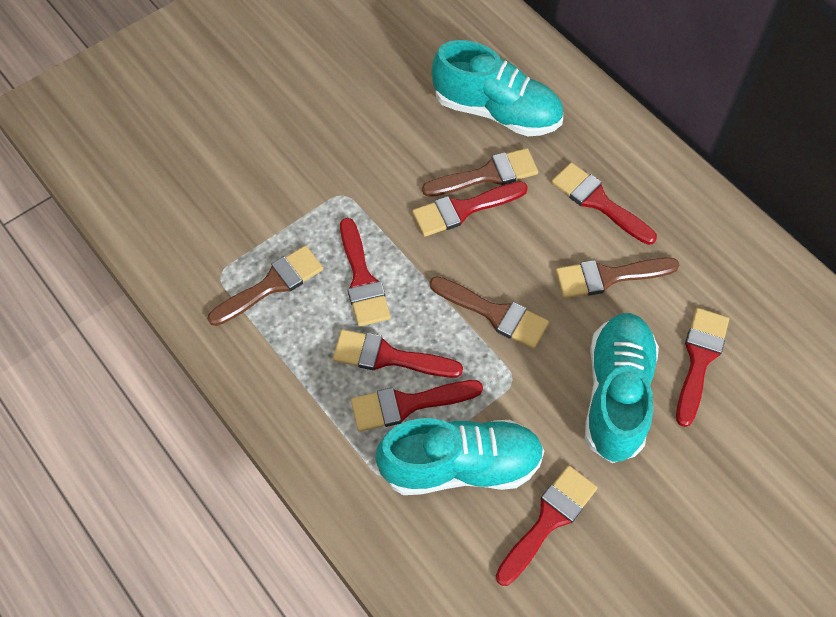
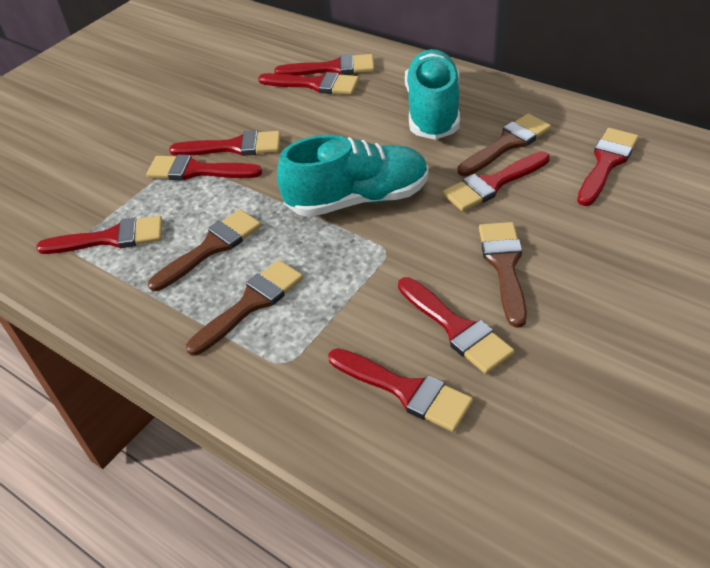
red brush: 7 -> 9
turquoise shoe: 3 -> 2

